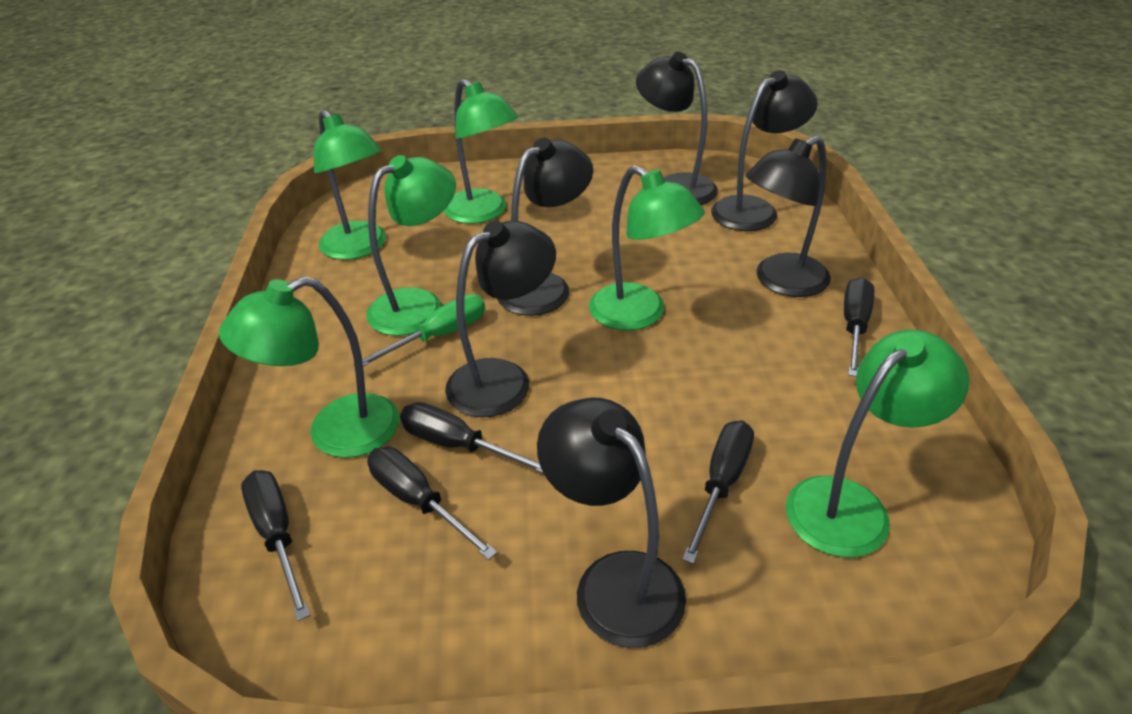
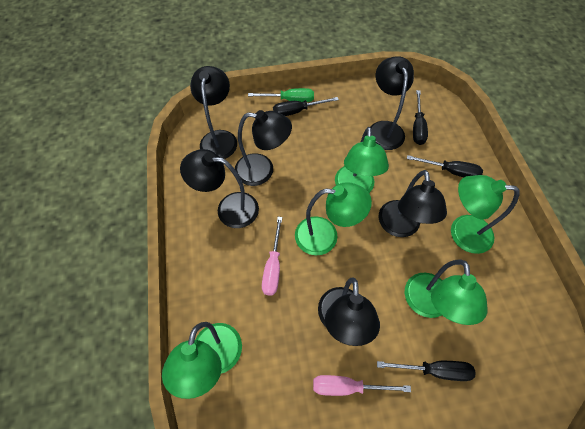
black screwdriver: 5 -> 4
green lamp: 6 -> 5
pink screwdriver: 0 -> 2

